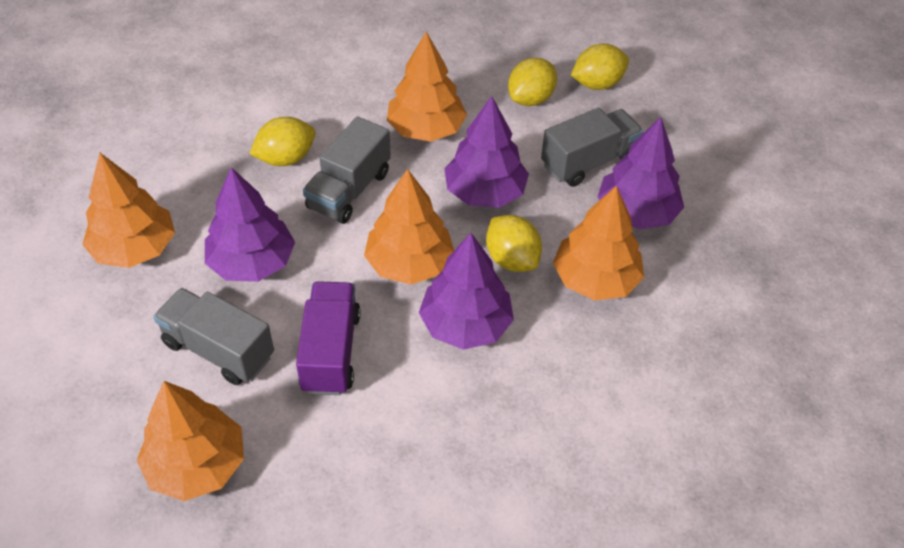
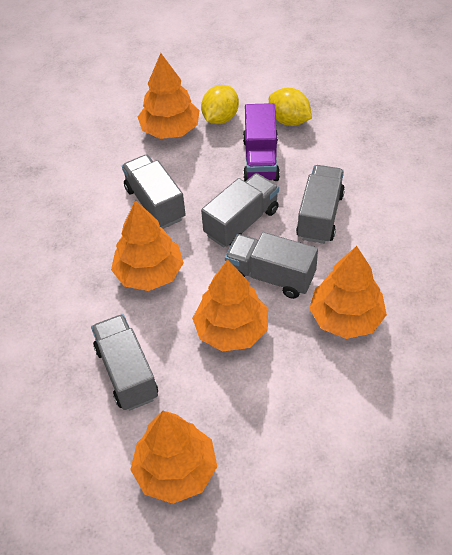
grey truck: 3 -> 5
purple tree: 4 -> 0
yellow lemon: 4 -> 2

